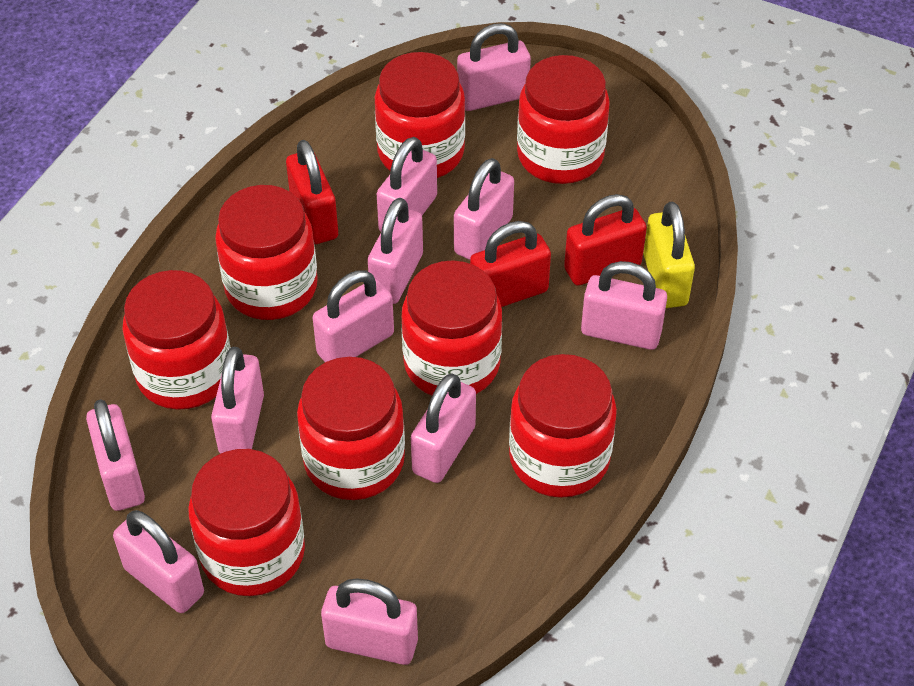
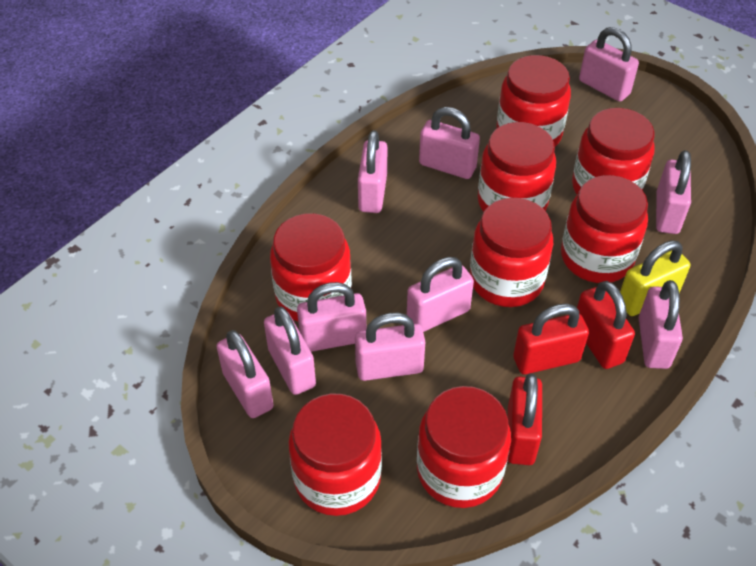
pink padlock: 11 -> 10

